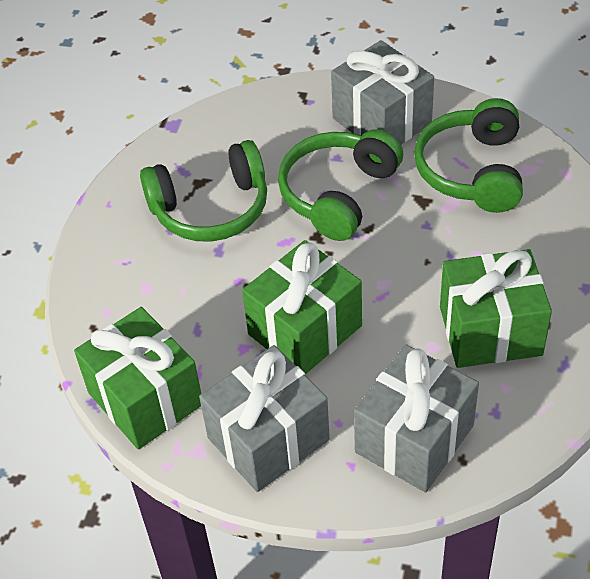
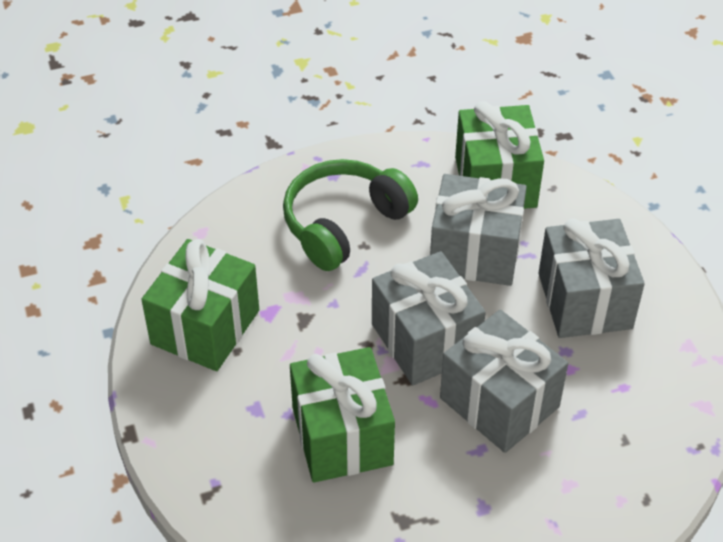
green headphones: 3 -> 1
grey gift: 3 -> 4

